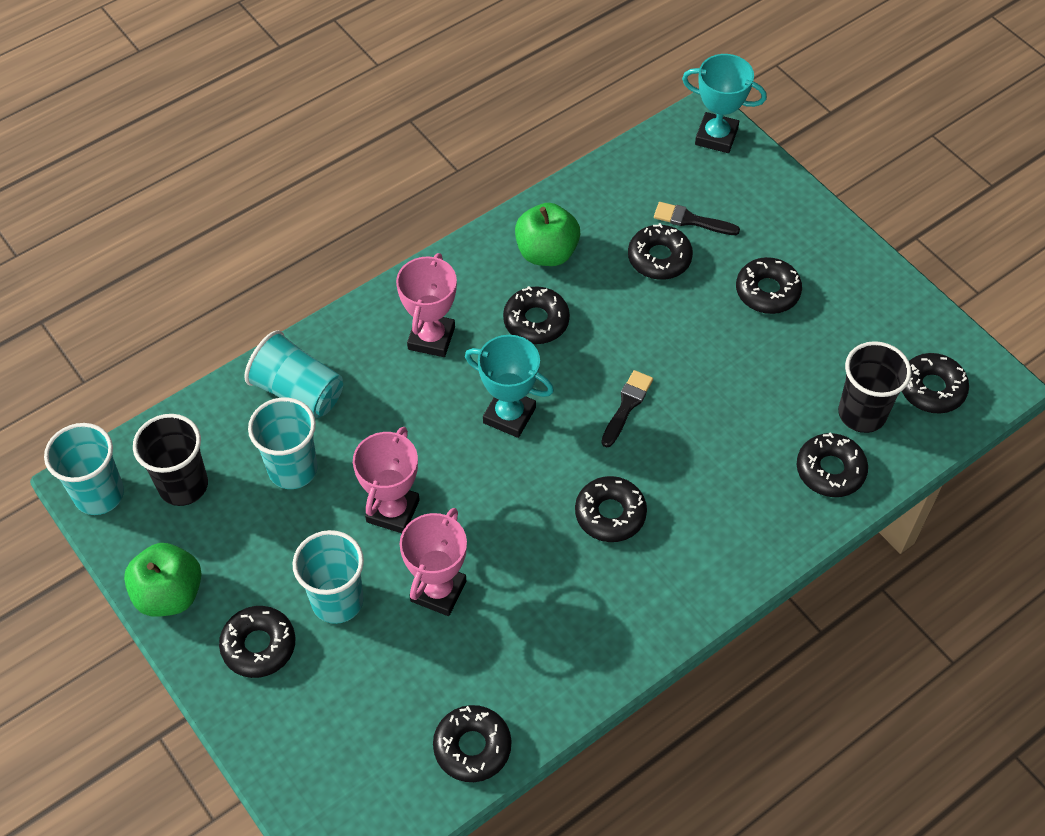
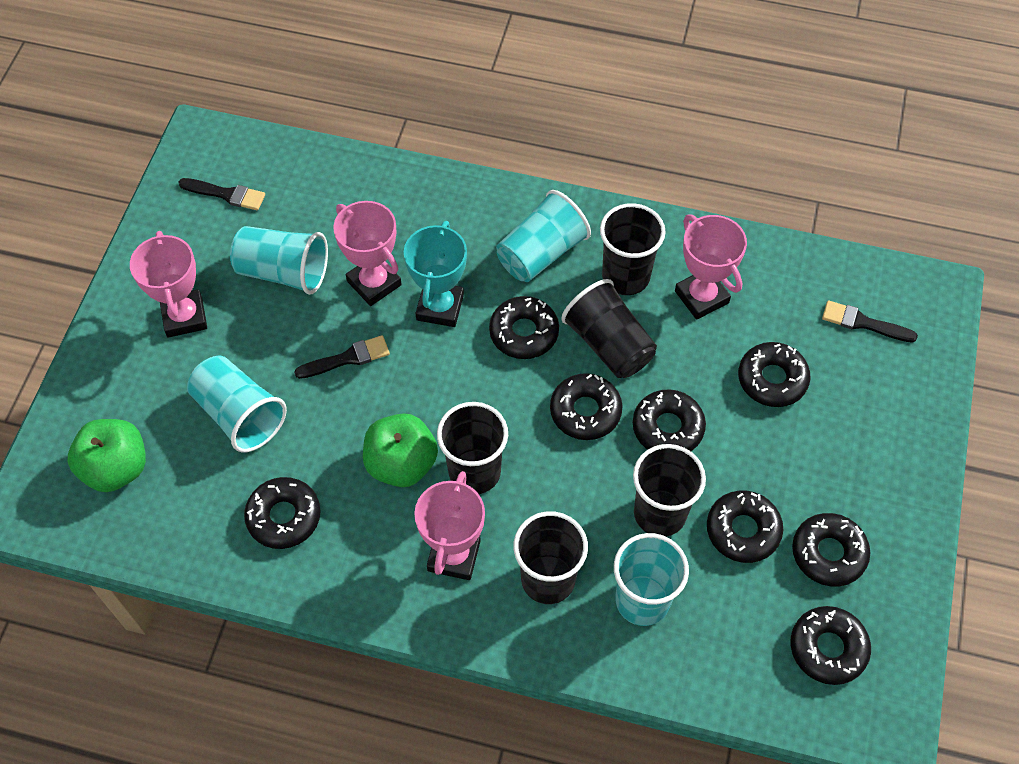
black brush: 2 -> 3
black cup: 2 -> 5
pink trophy: 3 -> 4
turquoise trophy: 2 -> 1

